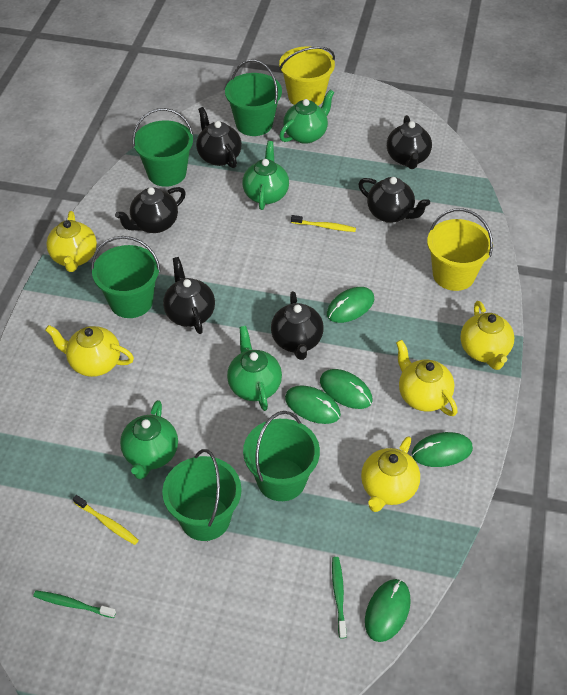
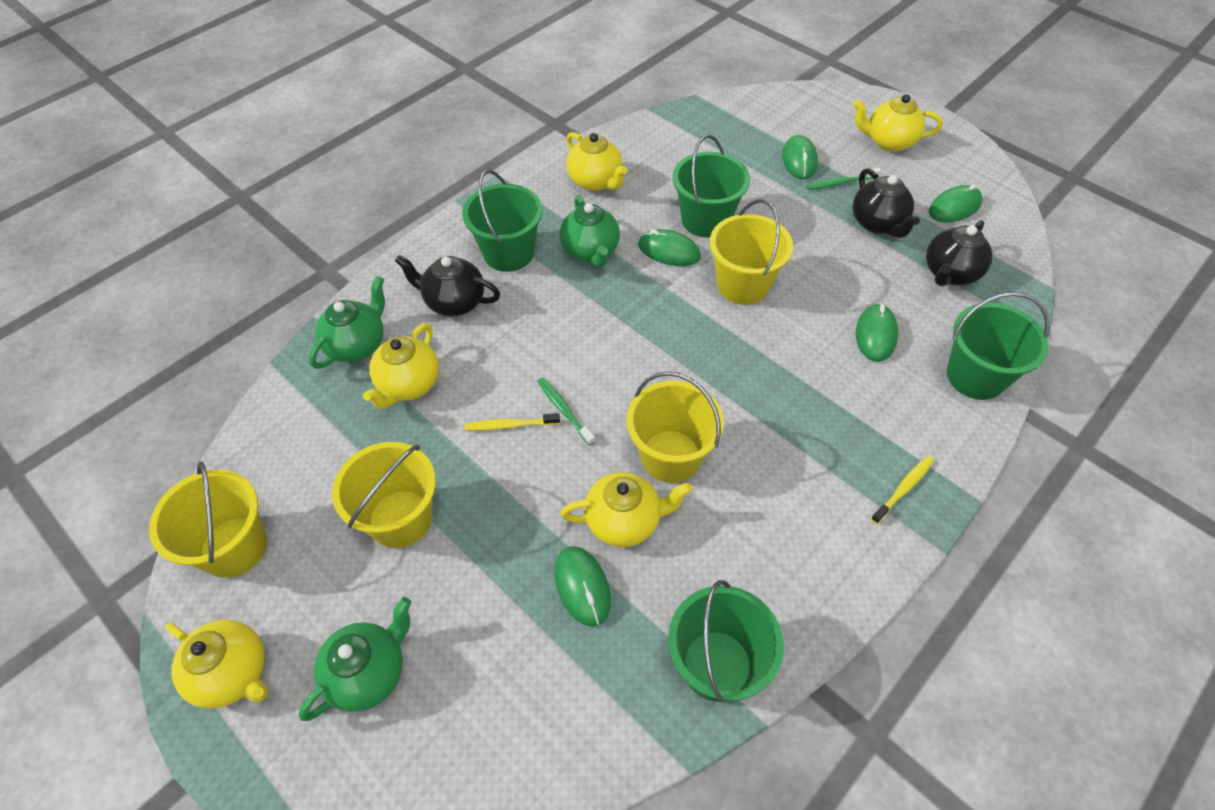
black teapot: 6 -> 3
green bucket: 5 -> 4
green teapot: 4 -> 3
yellow bucket: 2 -> 4

